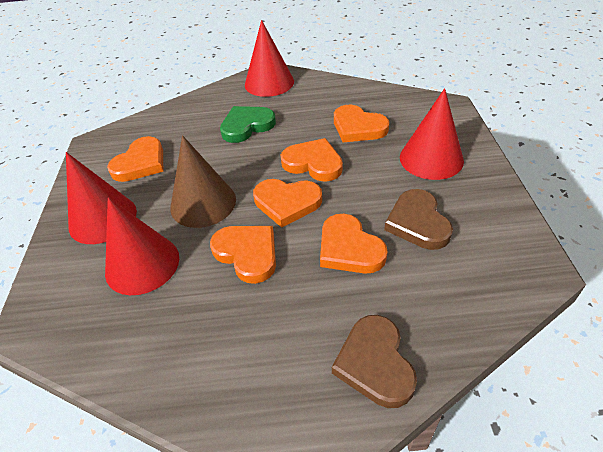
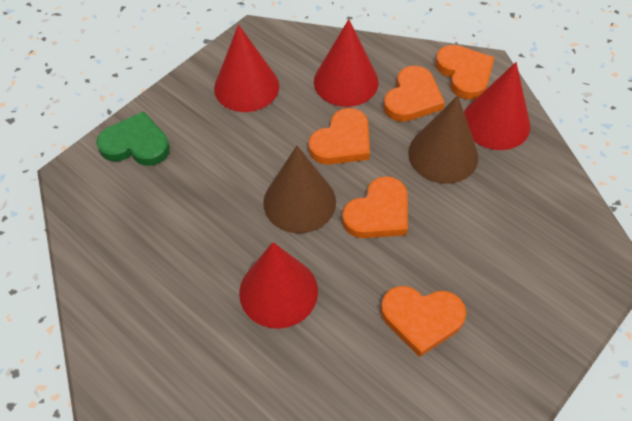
brown cone: 1 -> 2
brown heart: 2 -> 0
orange heart: 6 -> 5

